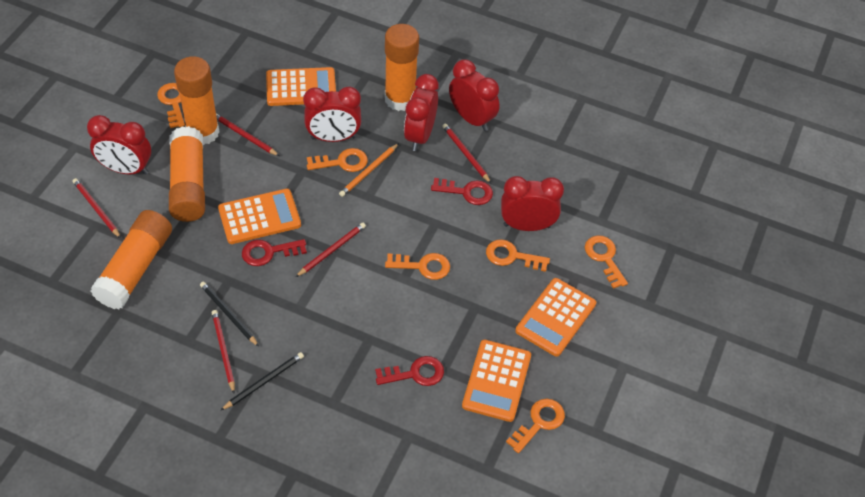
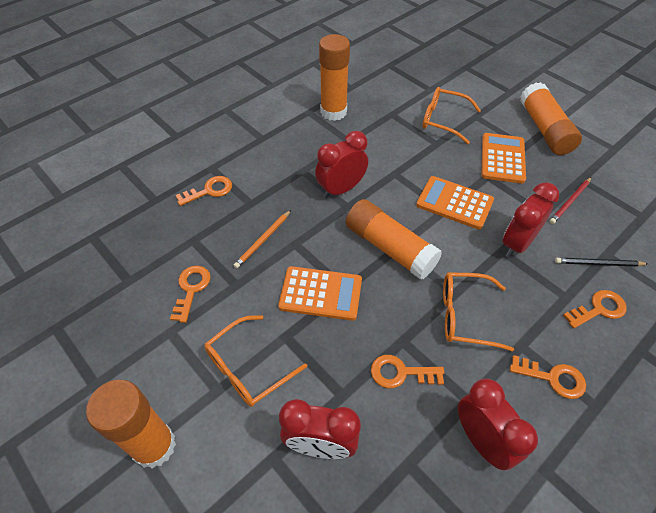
black pencil: 2 -> 1
orange calculator: 4 -> 3
orange glasses: 0 -> 3
orange key: 6 -> 5
red clock: 5 -> 4
red key: 3 -> 0
red pencil: 5 -> 1

